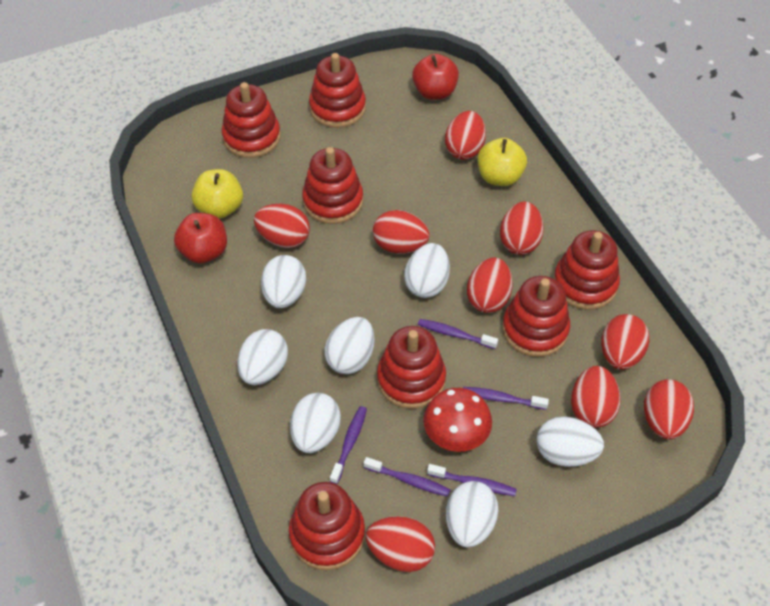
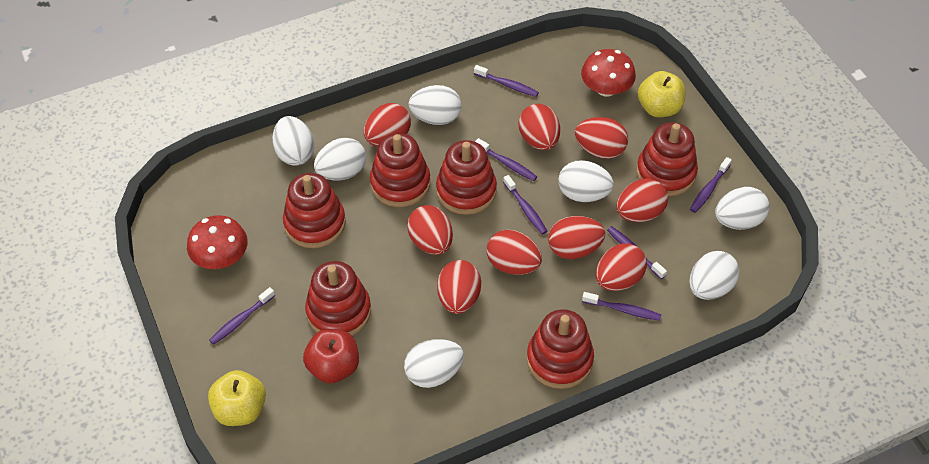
purple toothbrush: 5 -> 7
red apple: 2 -> 1
red mushroom: 1 -> 2
red stacking toy: 7 -> 6

